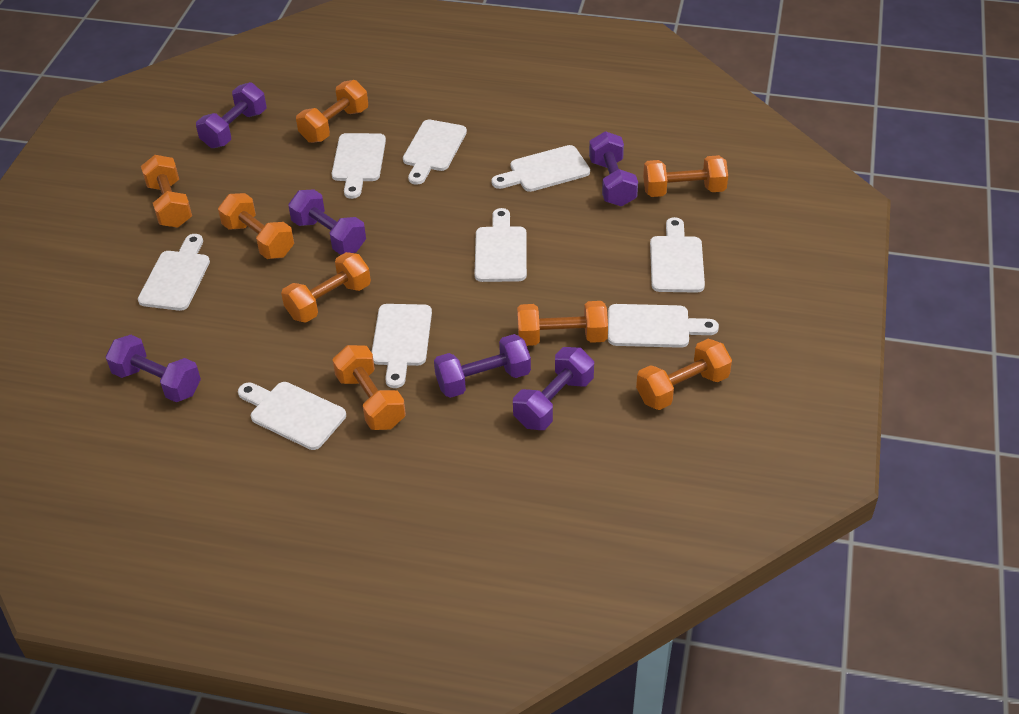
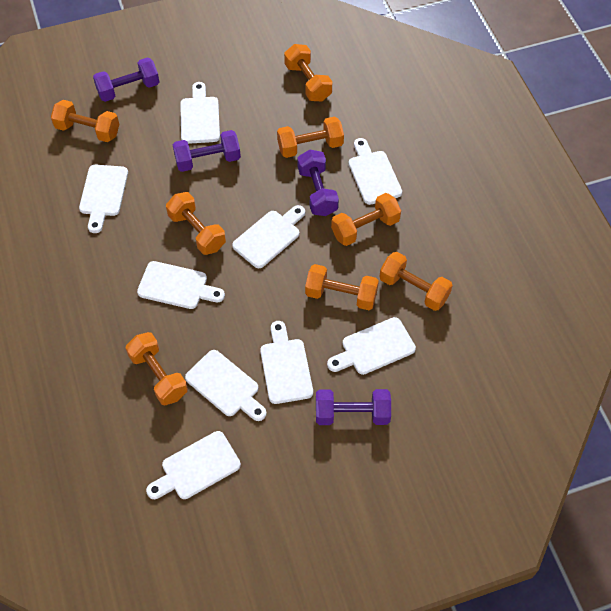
purple dumbbell: 6 -> 4

